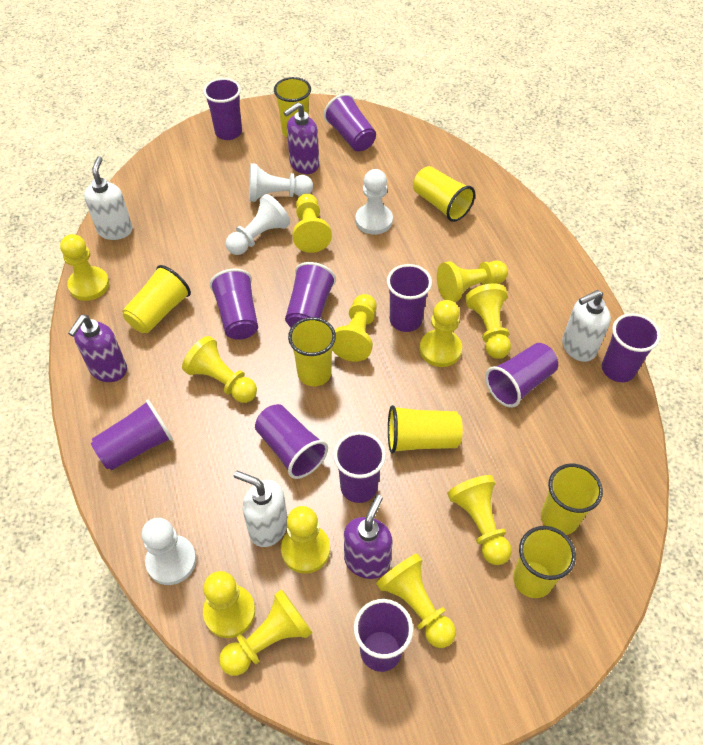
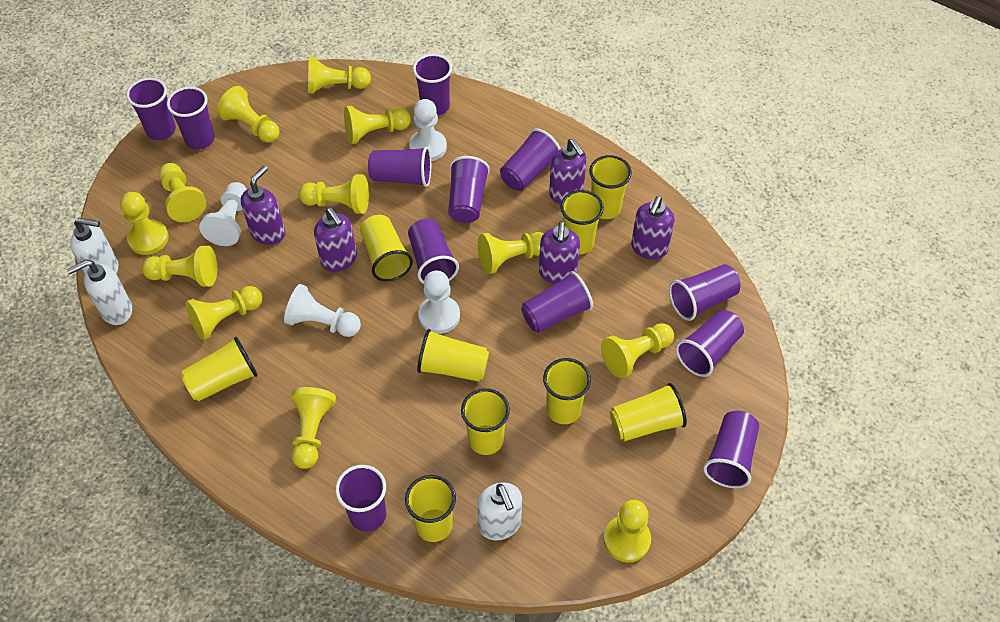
purple cup: 11 -> 12
purple soap dispenser: 3 -> 5
yellow cup: 7 -> 9

